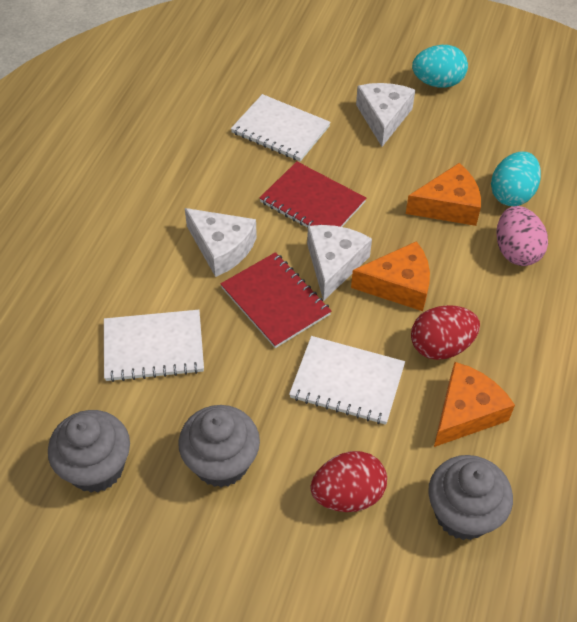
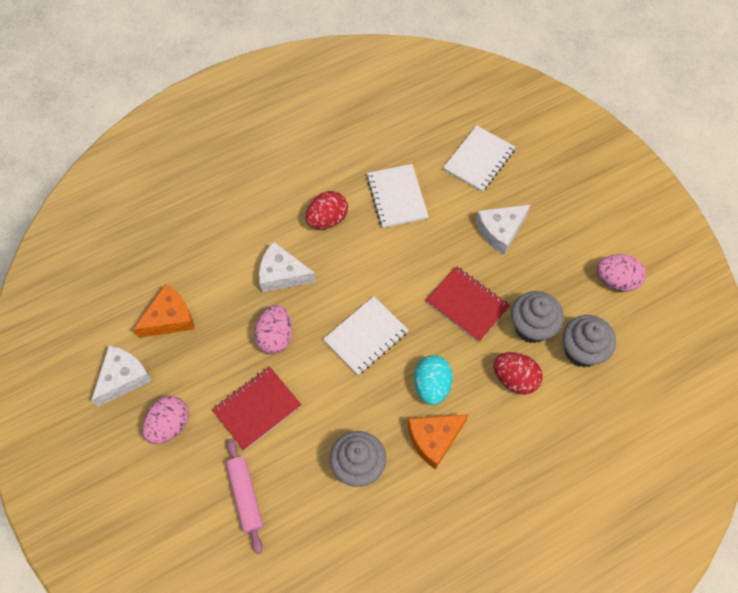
orange cheese: 3 -> 2
pink egg: 1 -> 3
pink rolling pin: 0 -> 1
turquoise egg: 2 -> 1

